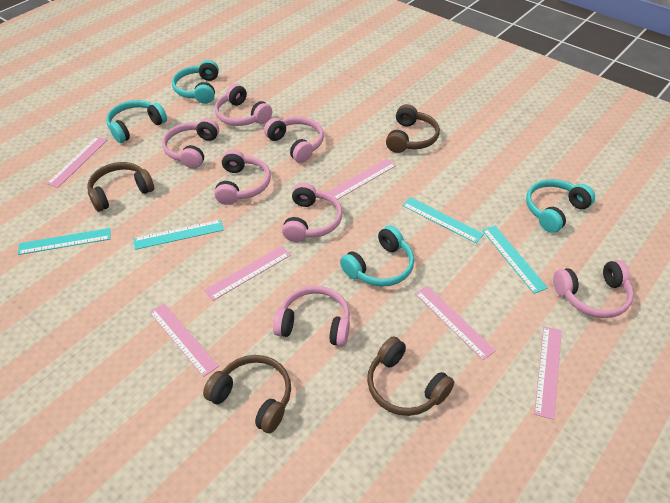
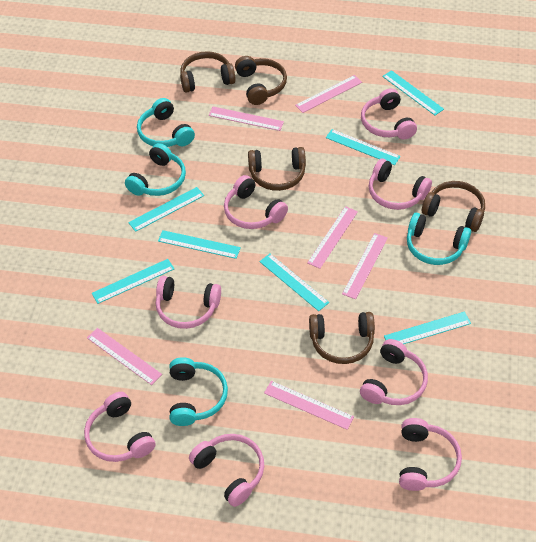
brown headphones: 4 -> 5
pink headphones: 7 -> 8
turquoise ruler: 4 -> 7

